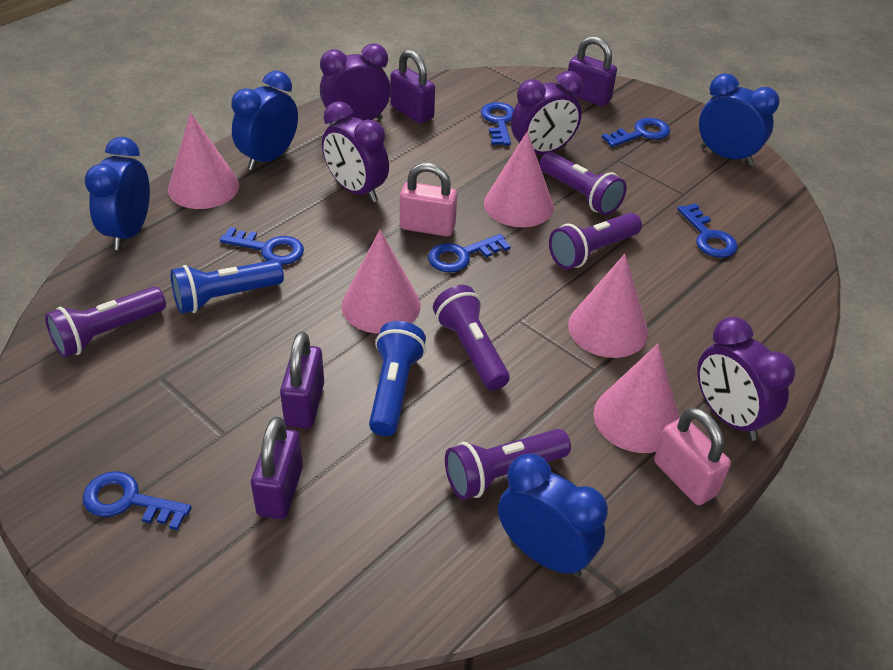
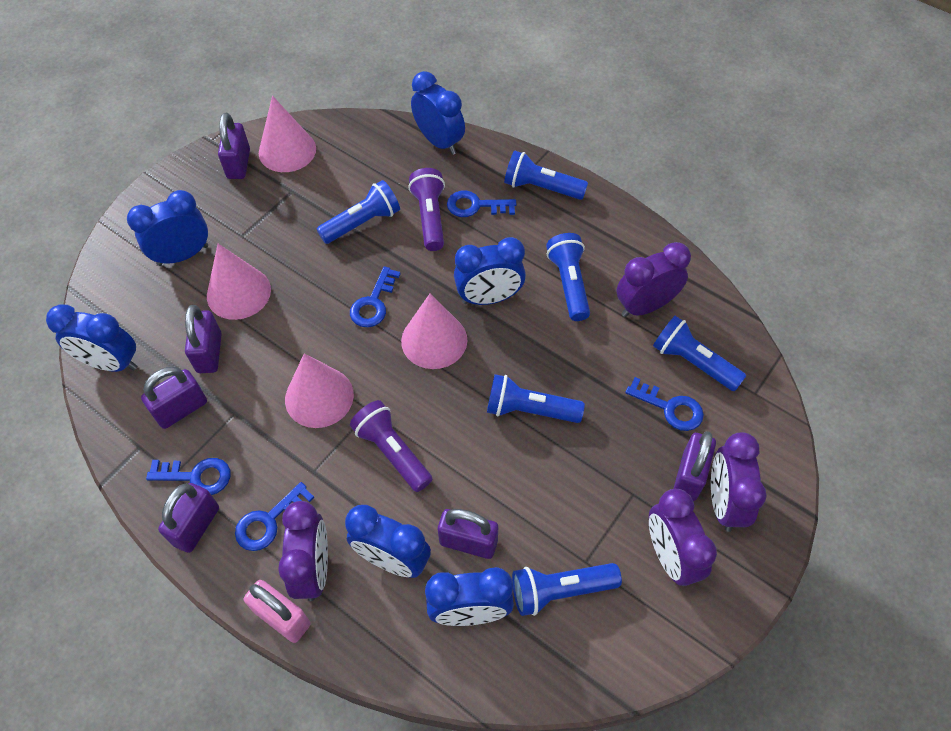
blue clock: 4 -> 6
blue flashlight: 2 -> 6
blue key: 6 -> 5
pink cone: 5 -> 4
pink padlock: 2 -> 1
purple flashlight: 5 -> 2
purple padlock: 4 -> 6

